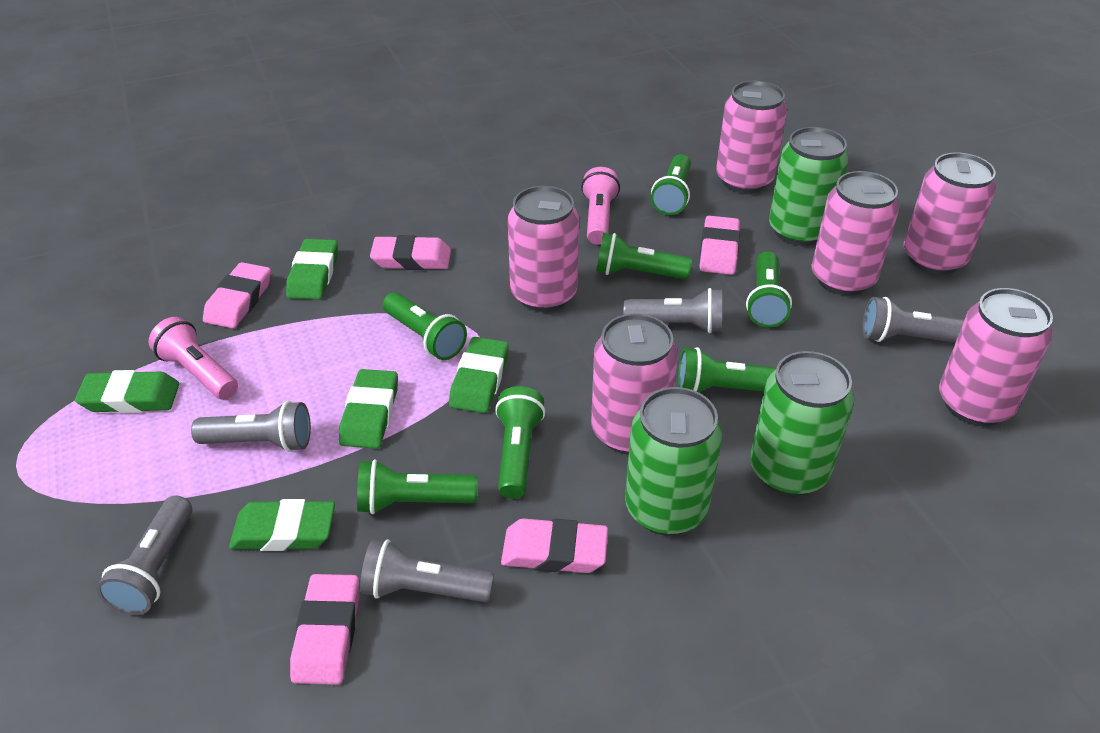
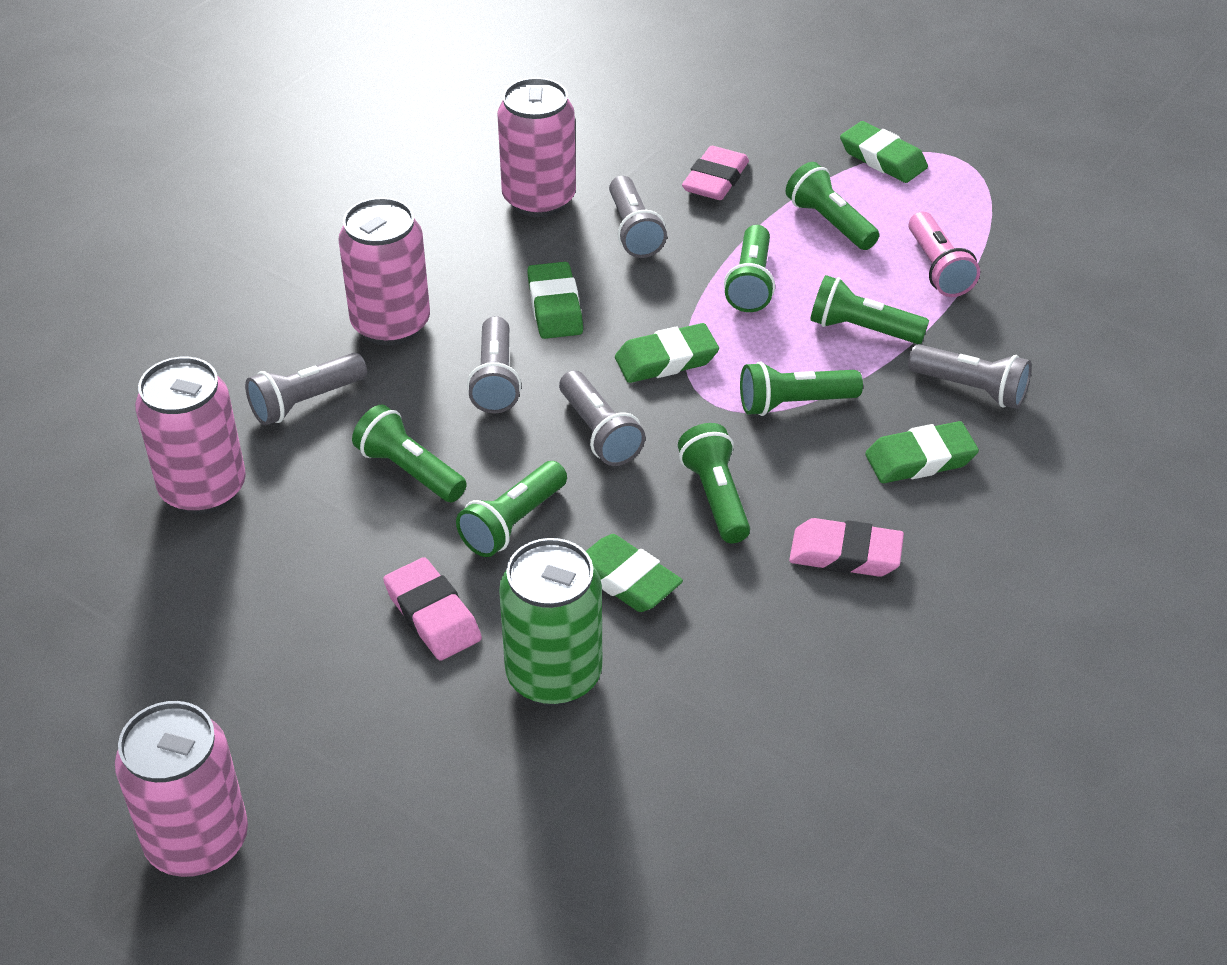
green can: 3 -> 1
pink can: 6 -> 4
pink eraser: 5 -> 3
pink flashlight: 2 -> 1

